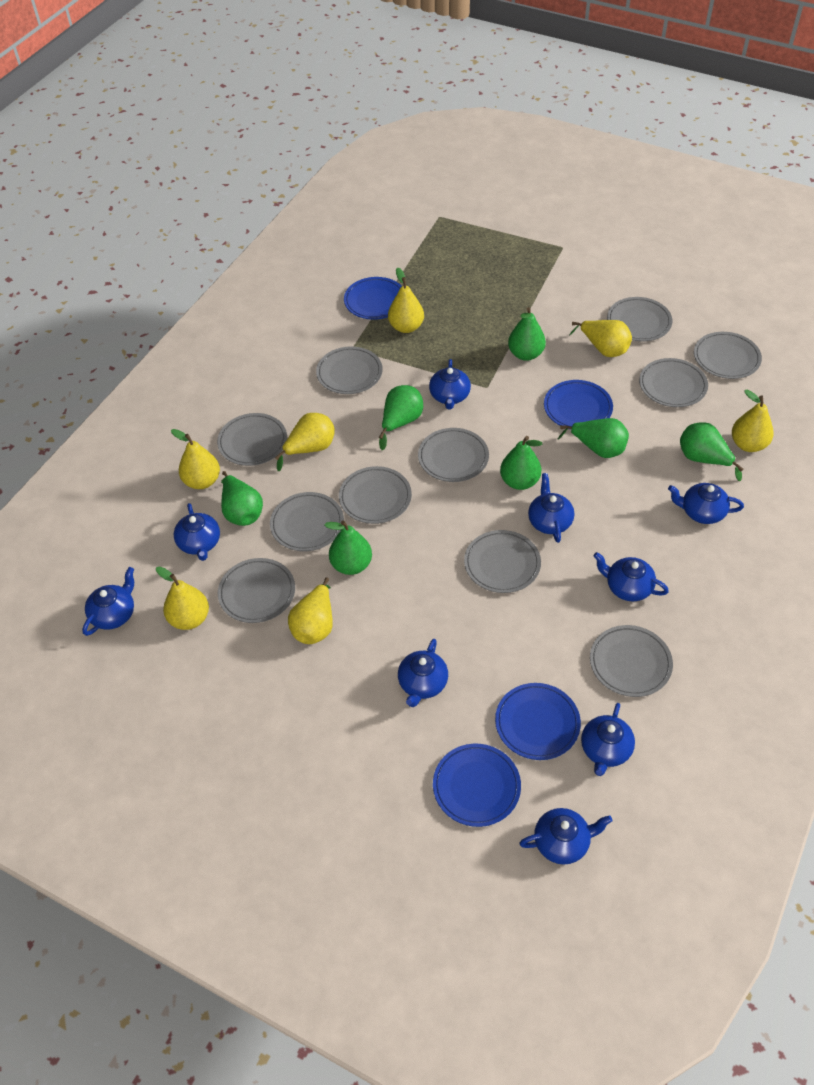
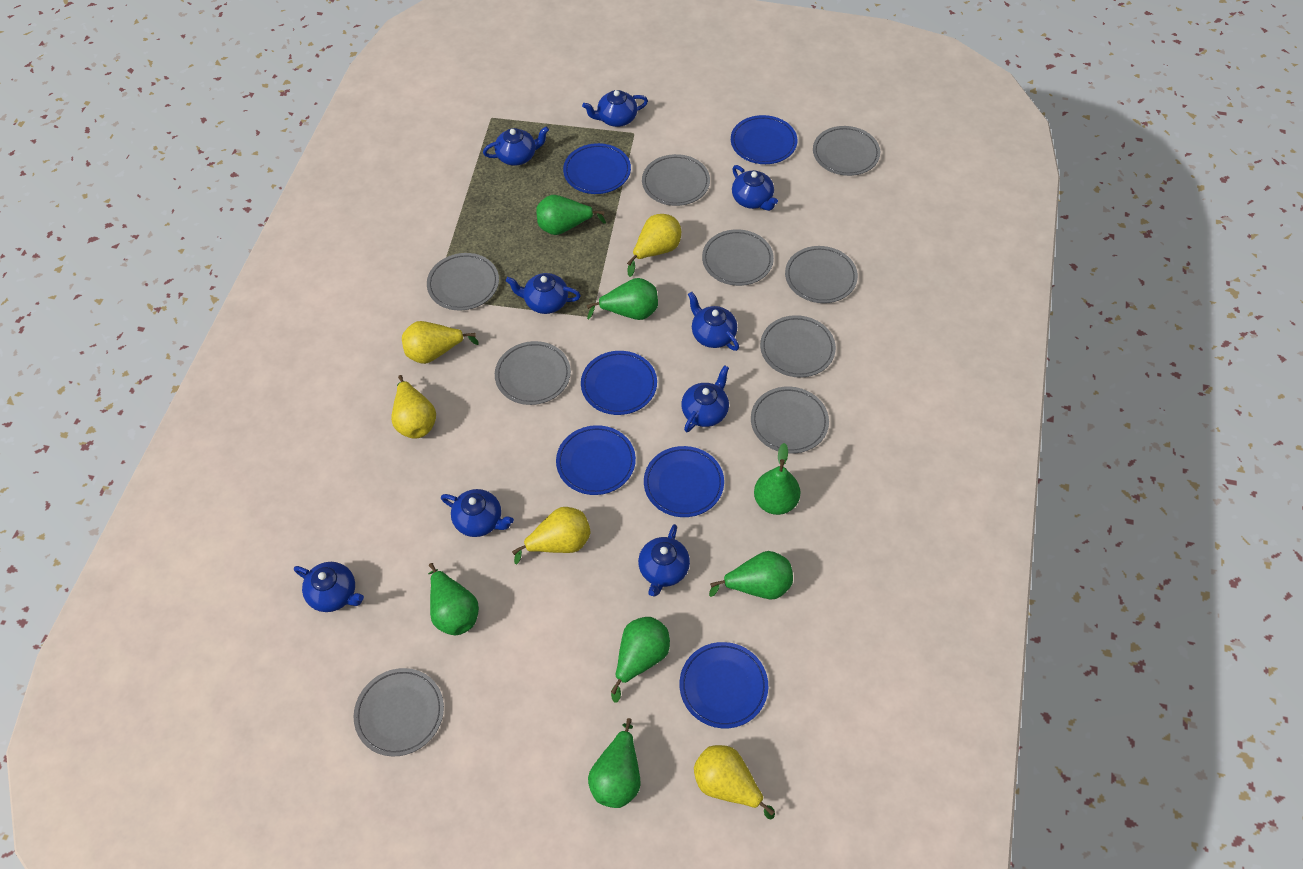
blue plate: 4 -> 6
grey plate: 11 -> 9
yellow pear: 7 -> 5

